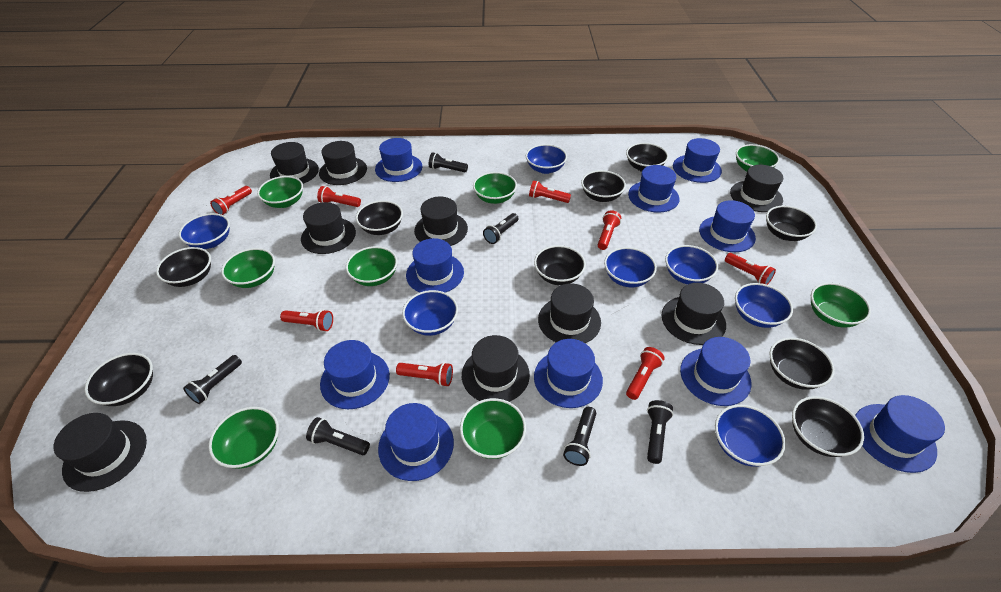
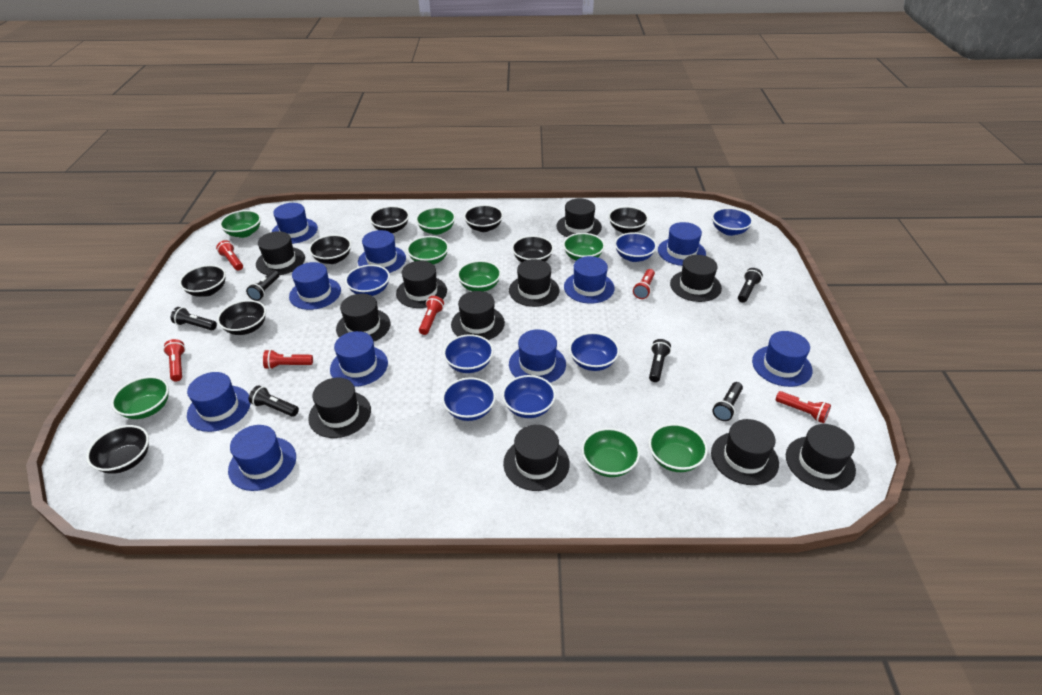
black bowl: 9 -> 8
black hat: 9 -> 11
red flashlight: 8 -> 6

